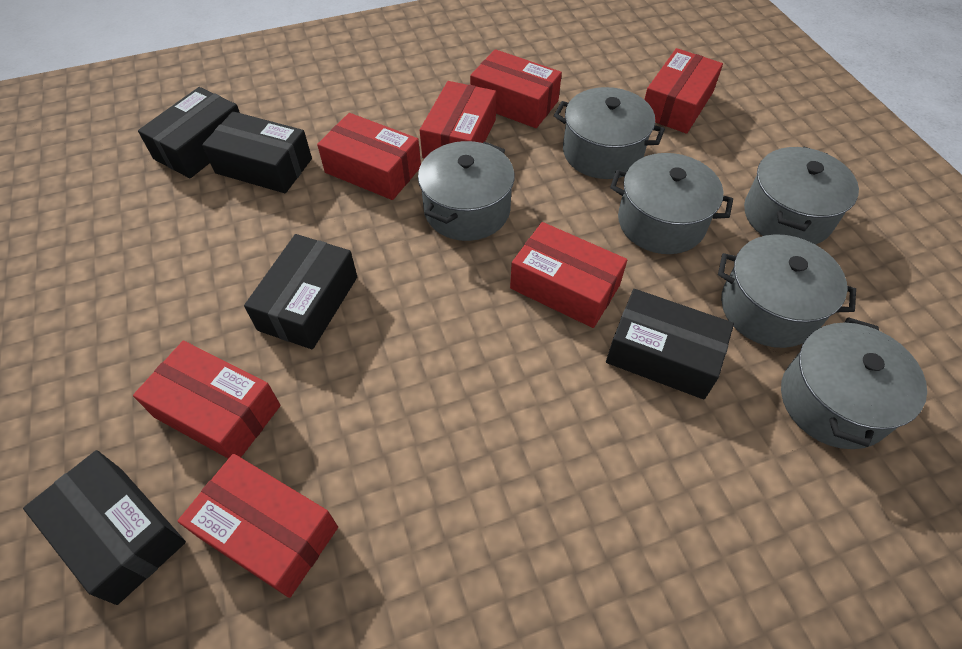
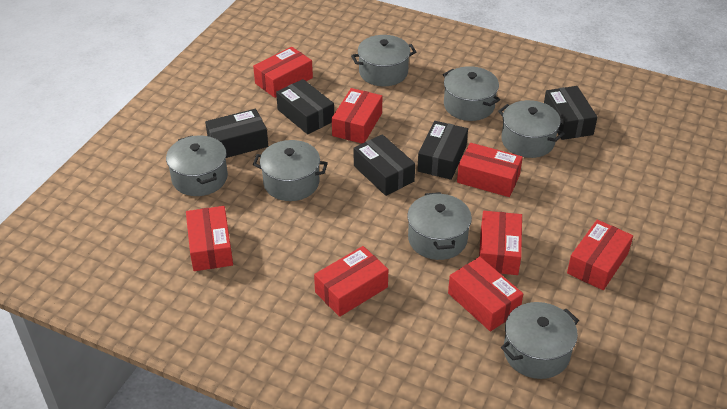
grey pot: 6 -> 7
red box: 7 -> 8

